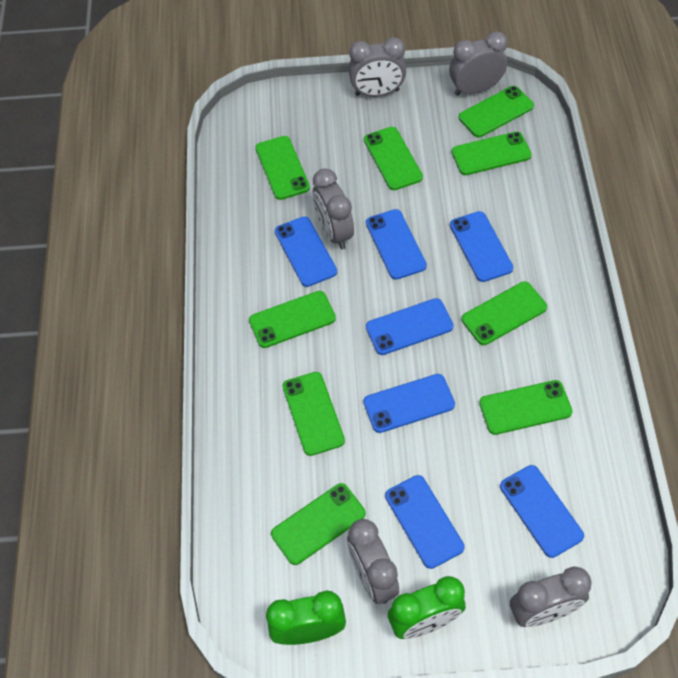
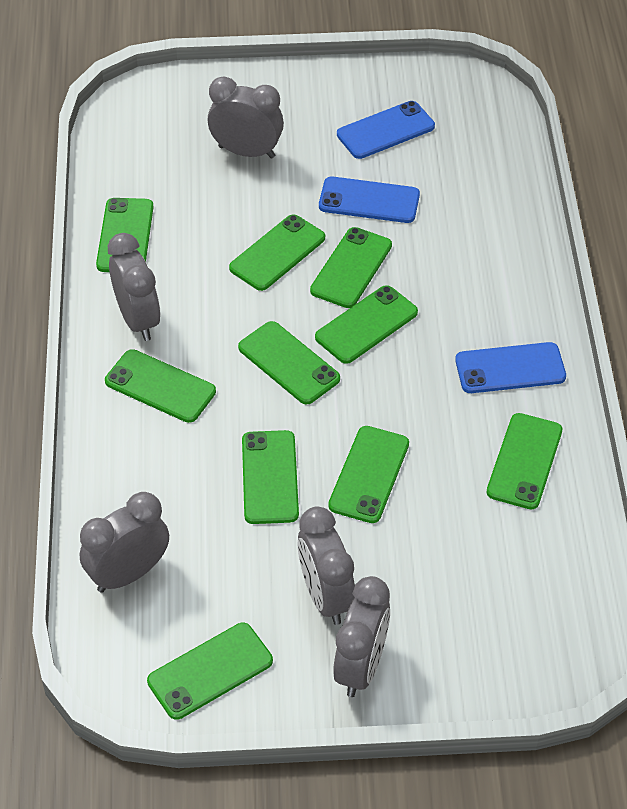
blue phone: 7 -> 3
green clock: 2 -> 0
green phone: 9 -> 10

